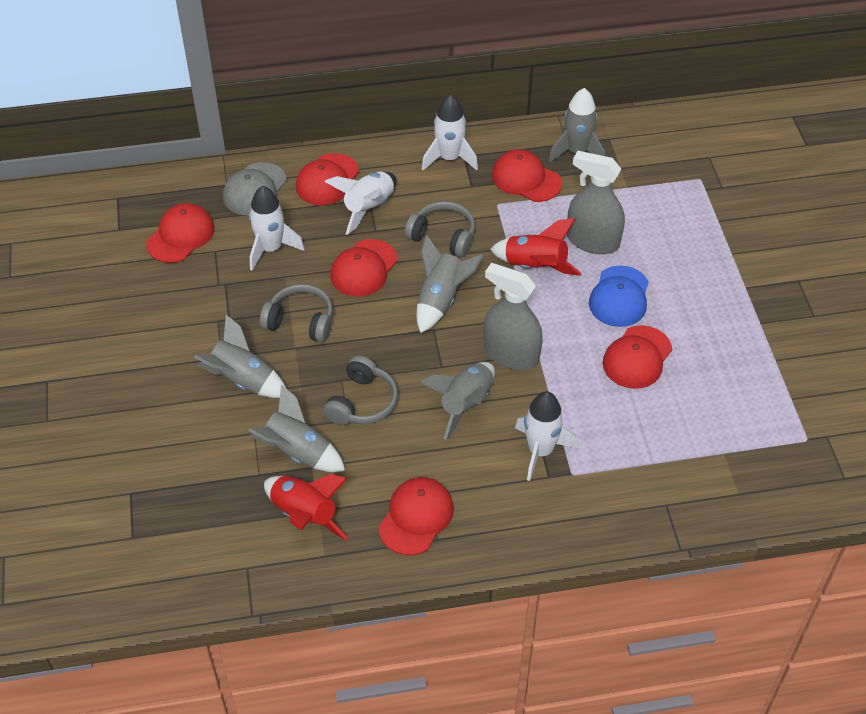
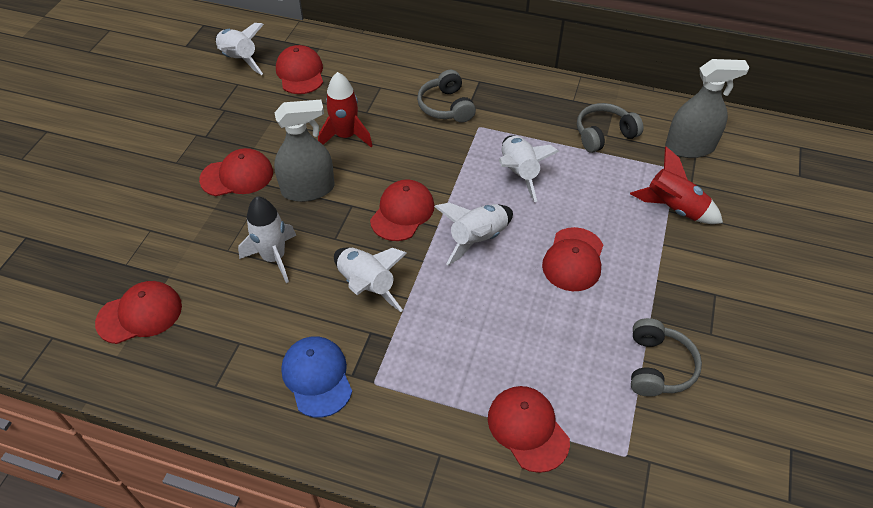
grey cap: 1 -> 0
grey rocket: 5 -> 0
white rocket: 4 -> 5

